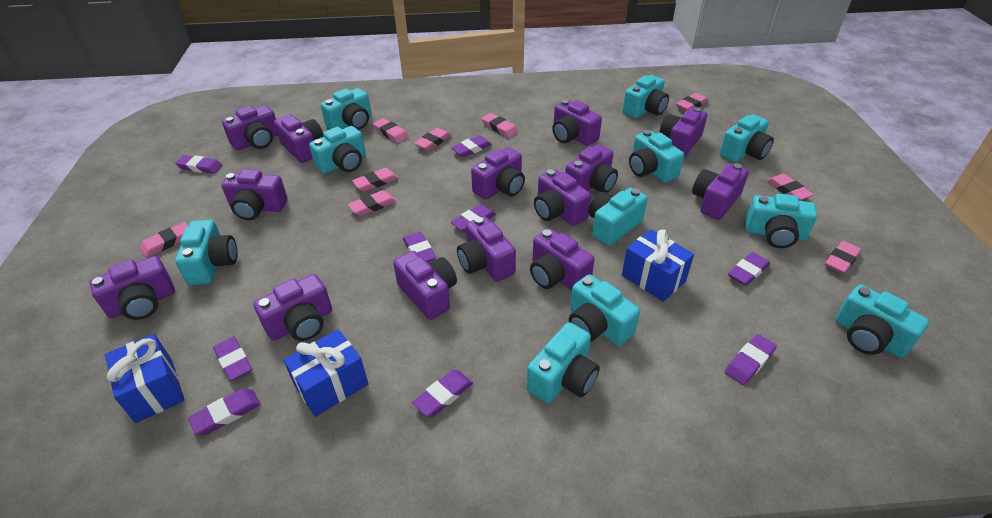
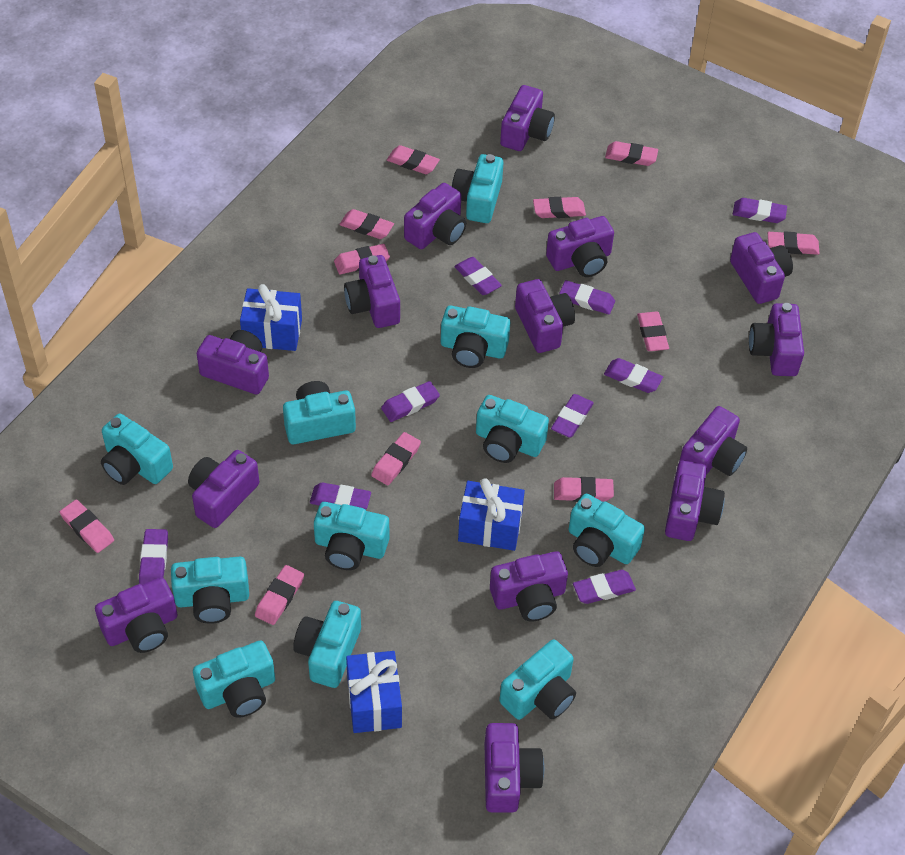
pink eraser: 9 -> 11

